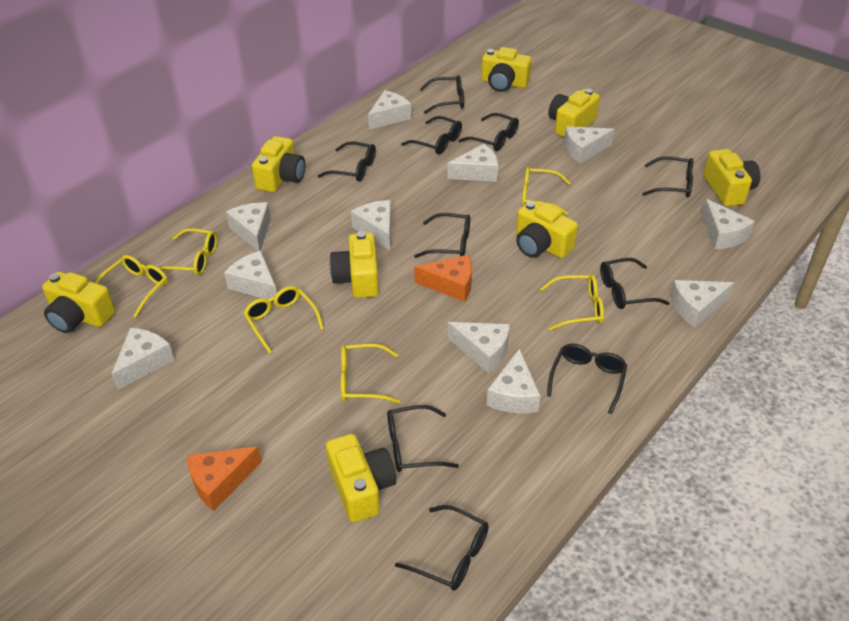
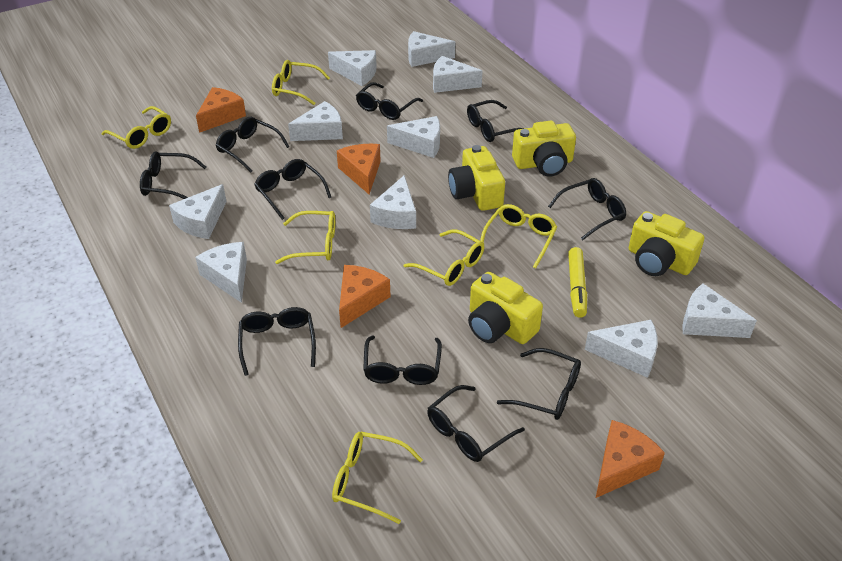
orange cheese: 2 -> 4
white cheese: 11 -> 10
yellow camera: 8 -> 4
yellow marker: 0 -> 1

